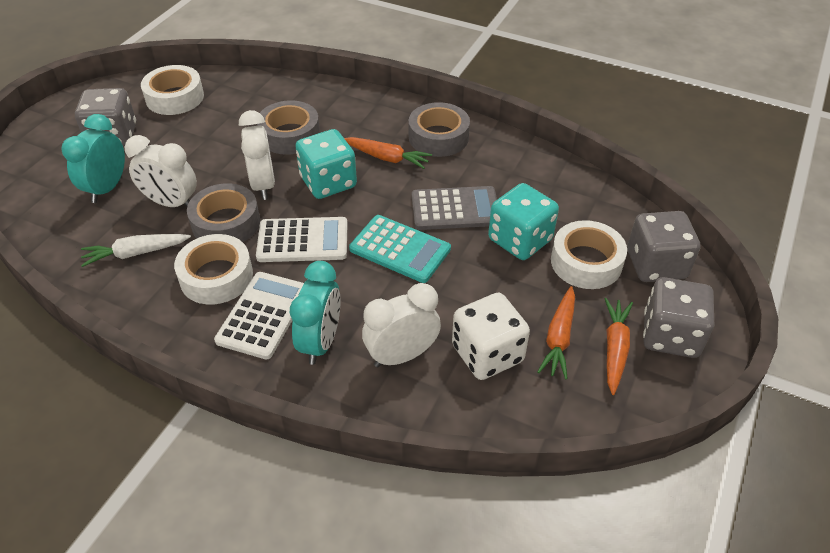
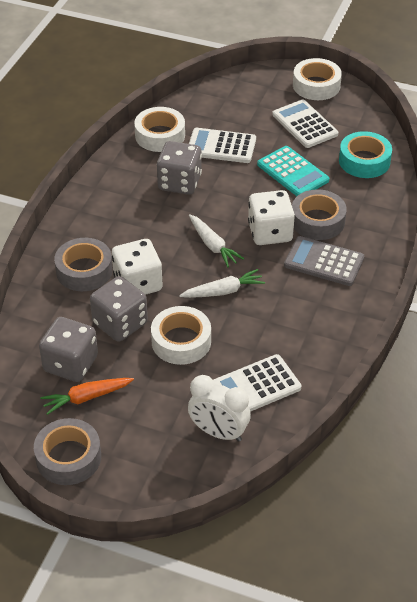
orange carrot: 3 -> 1
turquoise clock: 2 -> 0
turquoise dice: 2 -> 0
turquoise tape: 0 -> 1
white calculator: 2 -> 3
white carrot: 1 -> 2
white clock: 3 -> 1
white dice: 1 -> 2

